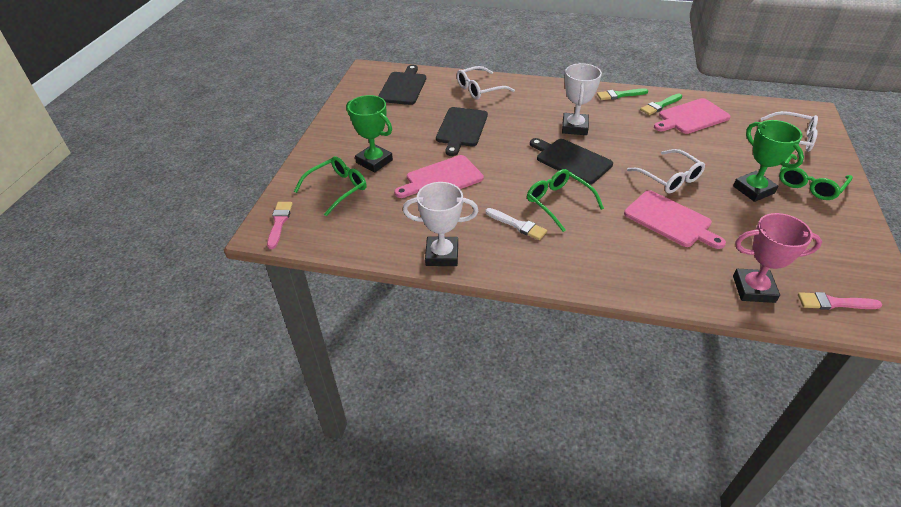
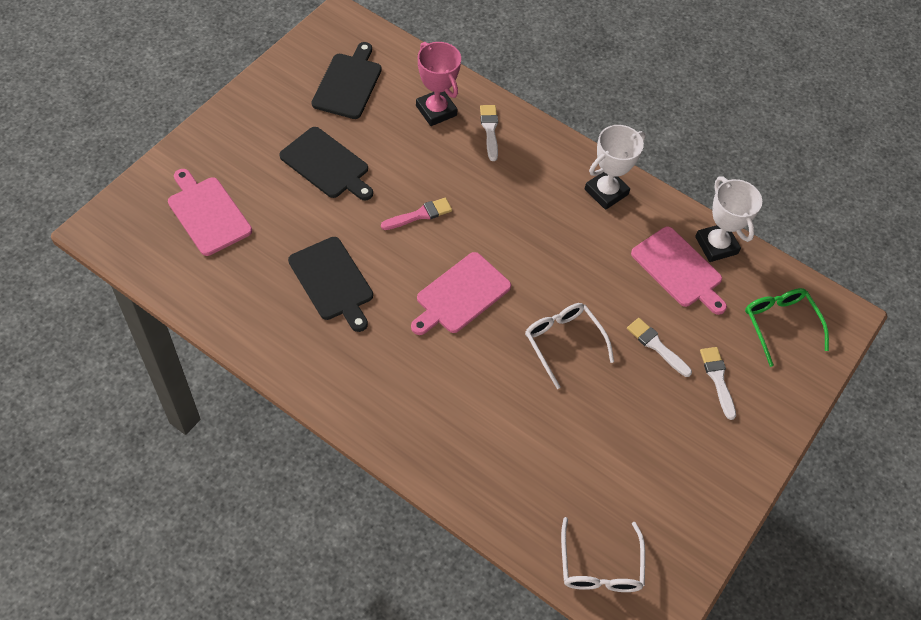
green brush: 2 -> 0
green glasses: 3 -> 1
green trophy: 2 -> 0
pink brush: 2 -> 1
white brush: 1 -> 3
white glasses: 3 -> 2

